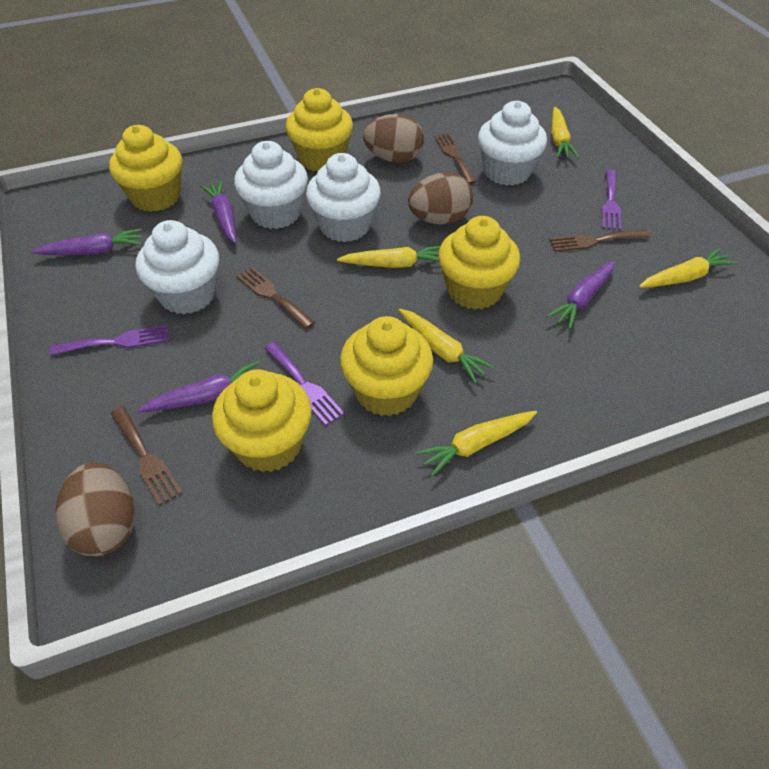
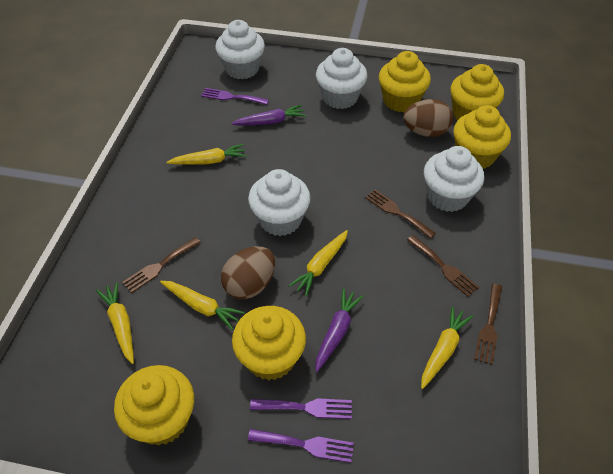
brown egg: 3 -> 2
purple carrot: 4 -> 2

